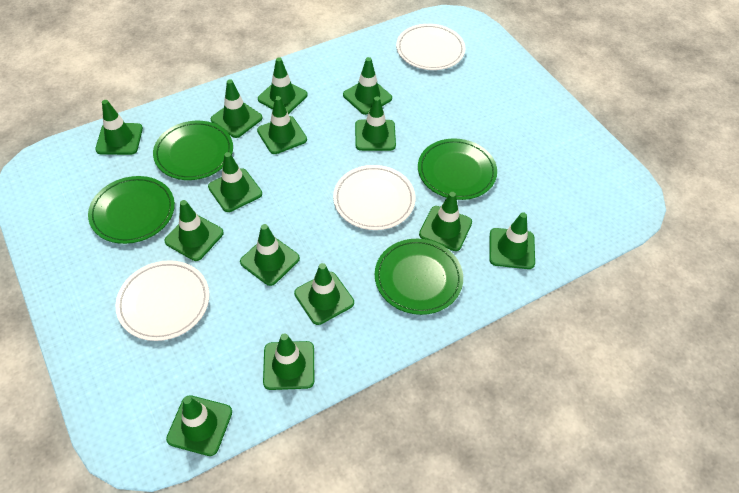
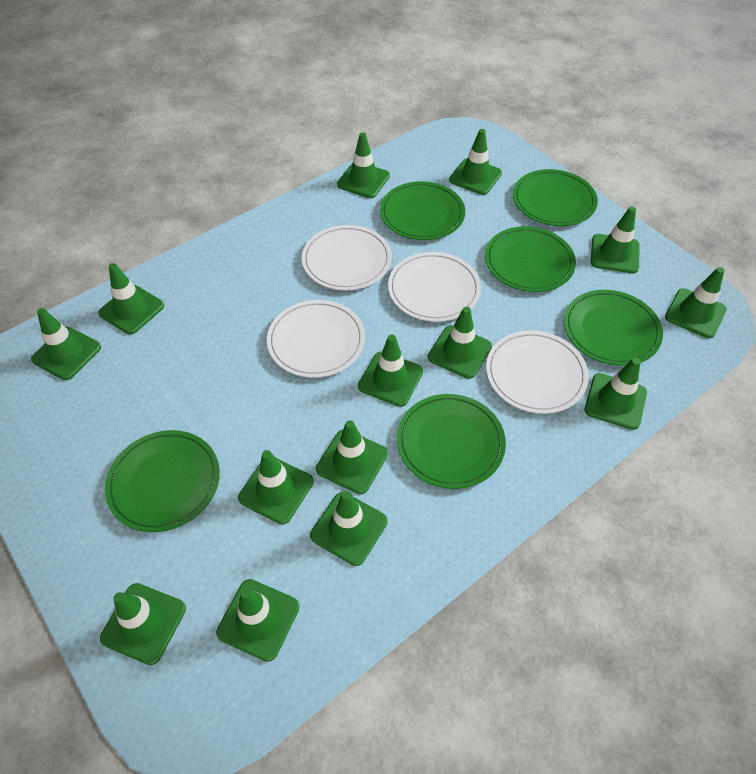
green plate: 4 -> 6
white plate: 3 -> 4

